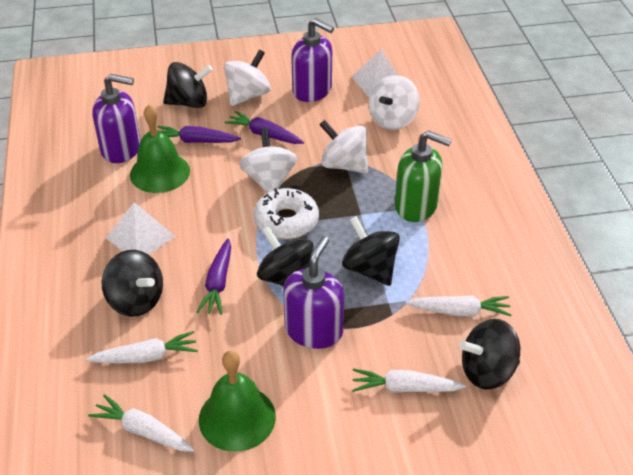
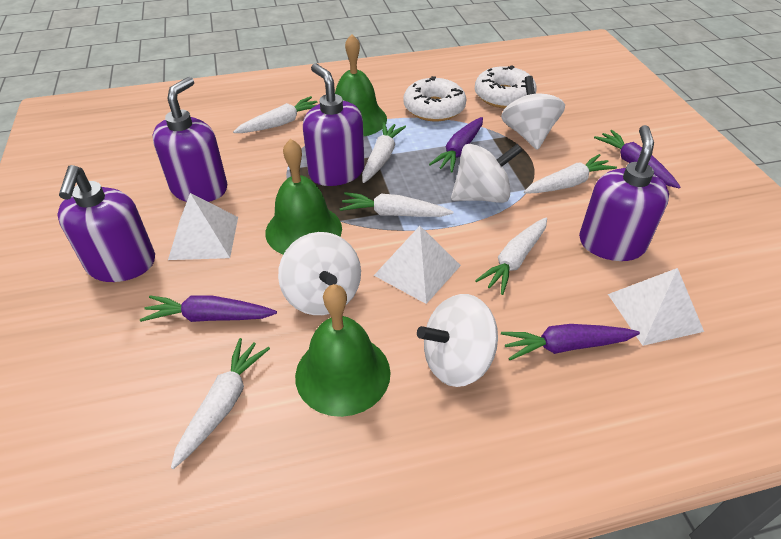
black spinning top: 5 -> 0
green bell: 2 -> 3
green soap dispenser: 1 -> 0
purple carrot: 3 -> 4
purple soap dispenser: 3 -> 4
white carrot: 4 -> 6
white donut: 1 -> 2
white pyramid: 2 -> 3

